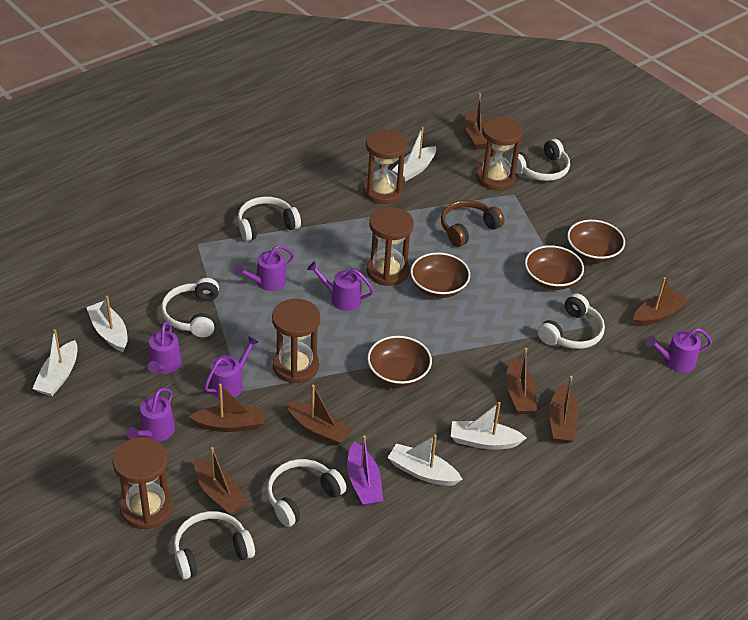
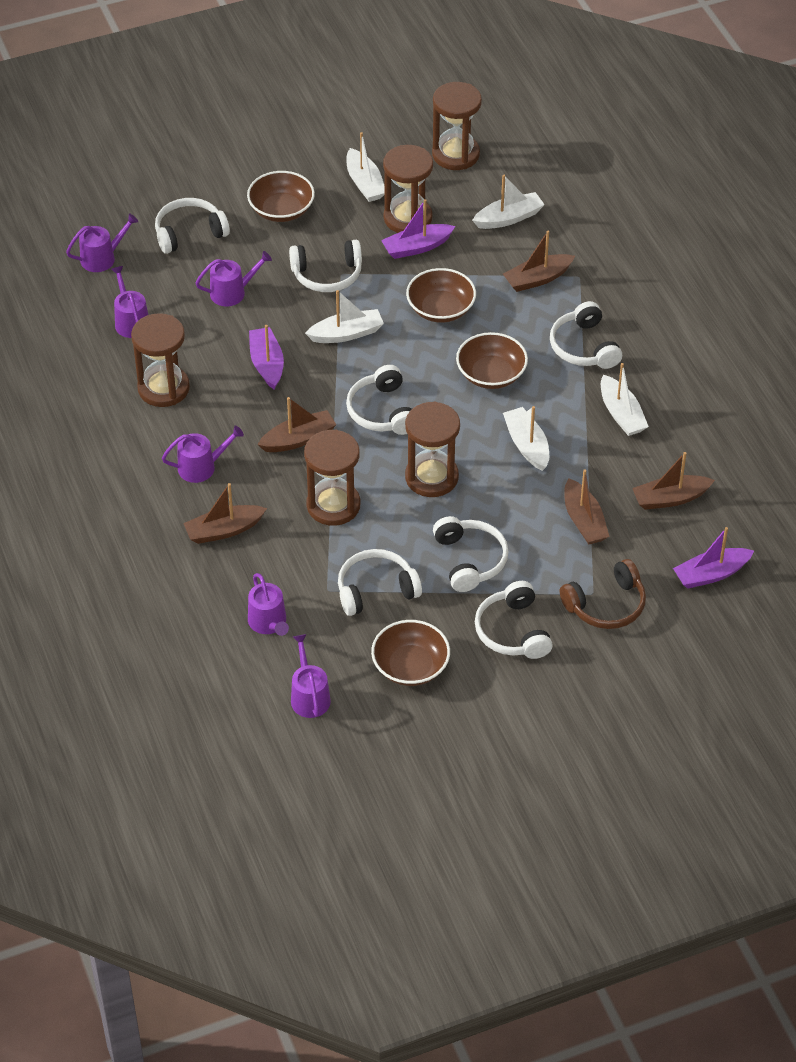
brown boat: 7 -> 5
purple boat: 1 -> 3
white headphones: 6 -> 7

